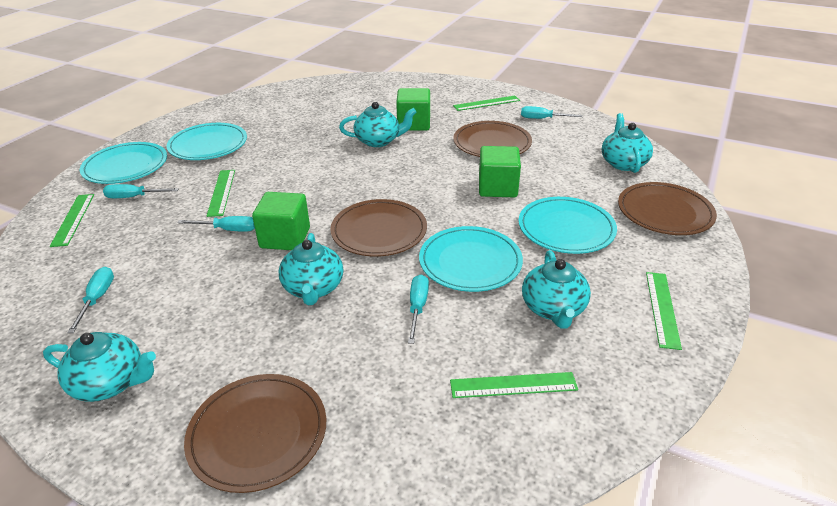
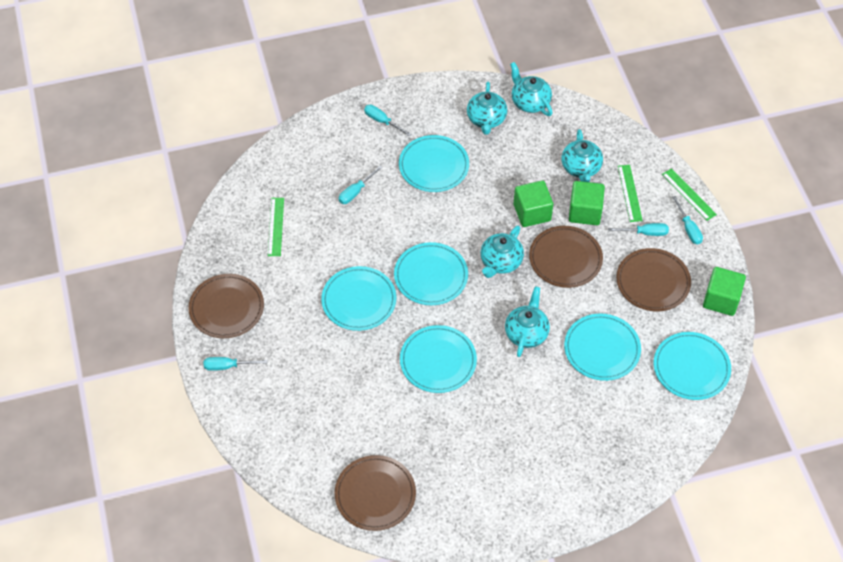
green ruler: 5 -> 3
turquoise plate: 4 -> 6

